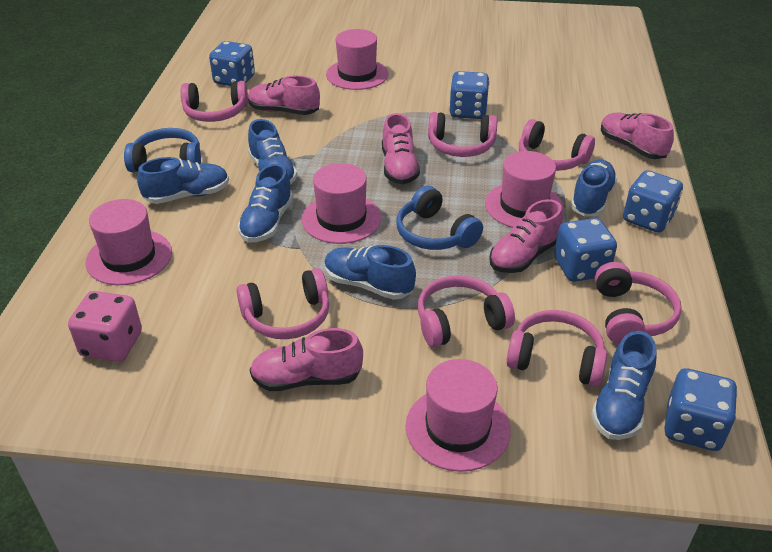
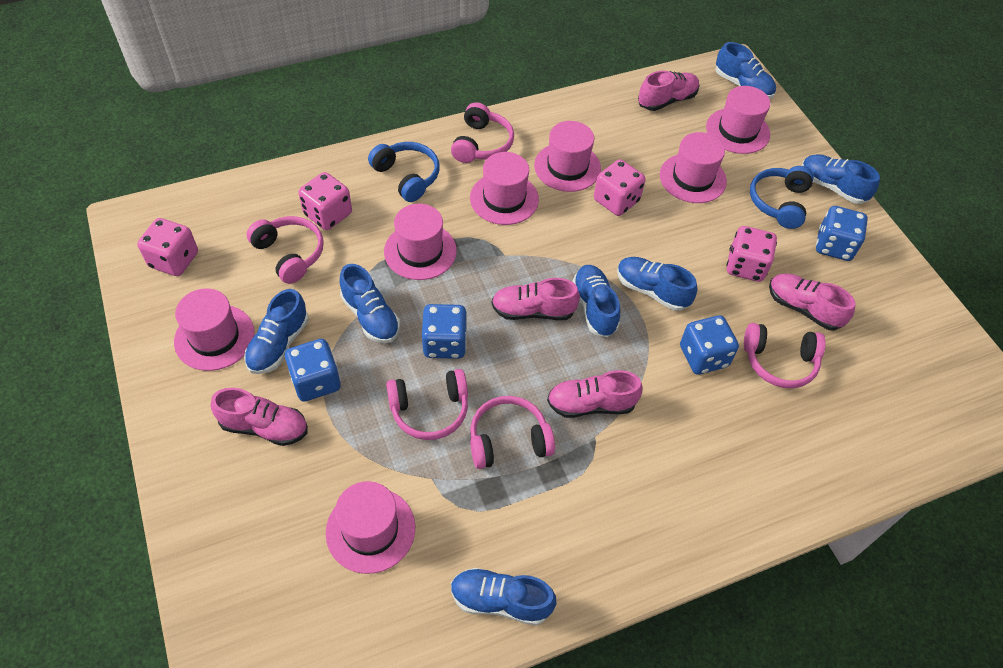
blue dice: 5 -> 4
blue shoe: 6 -> 7
pink dice: 1 -> 4
pink hat: 5 -> 7
pink headphones: 7 -> 5

